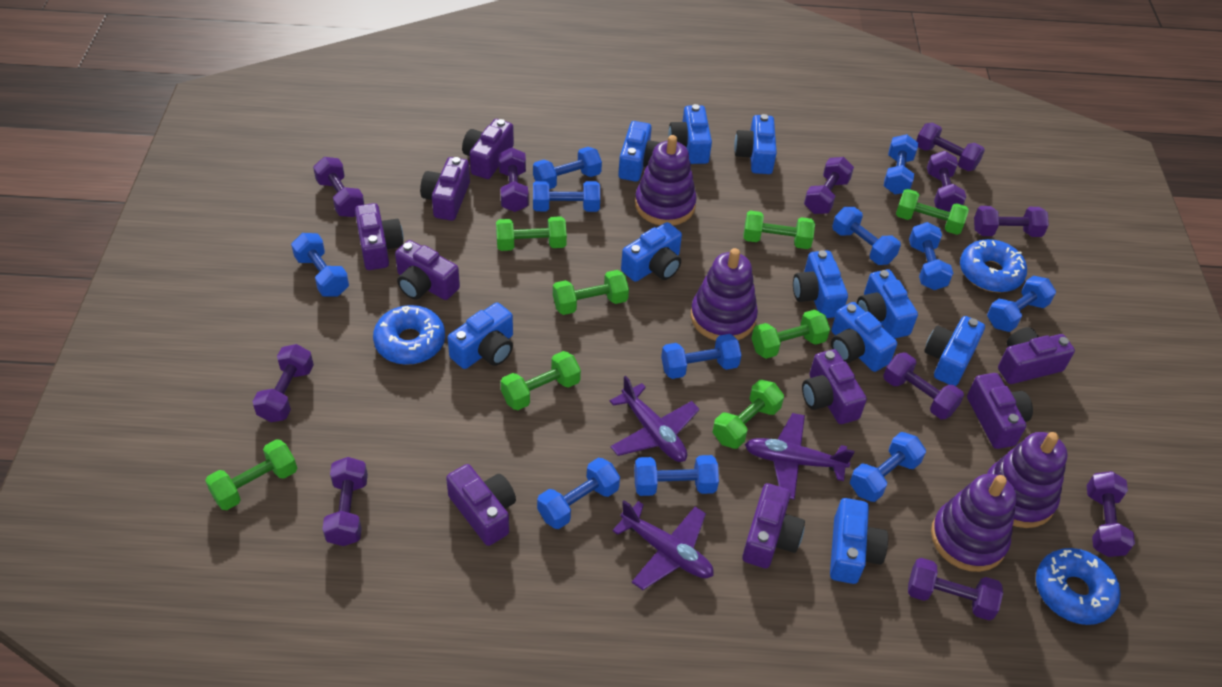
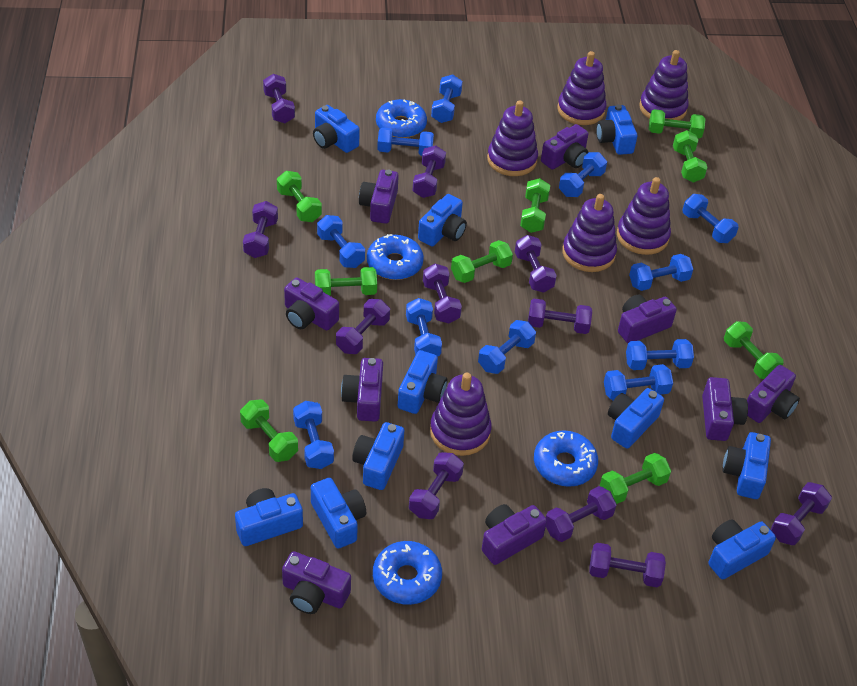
blue donut: 3 -> 4
green dumbbell: 8 -> 9
purple plane: 3 -> 0
purple stacking toy: 4 -> 6

